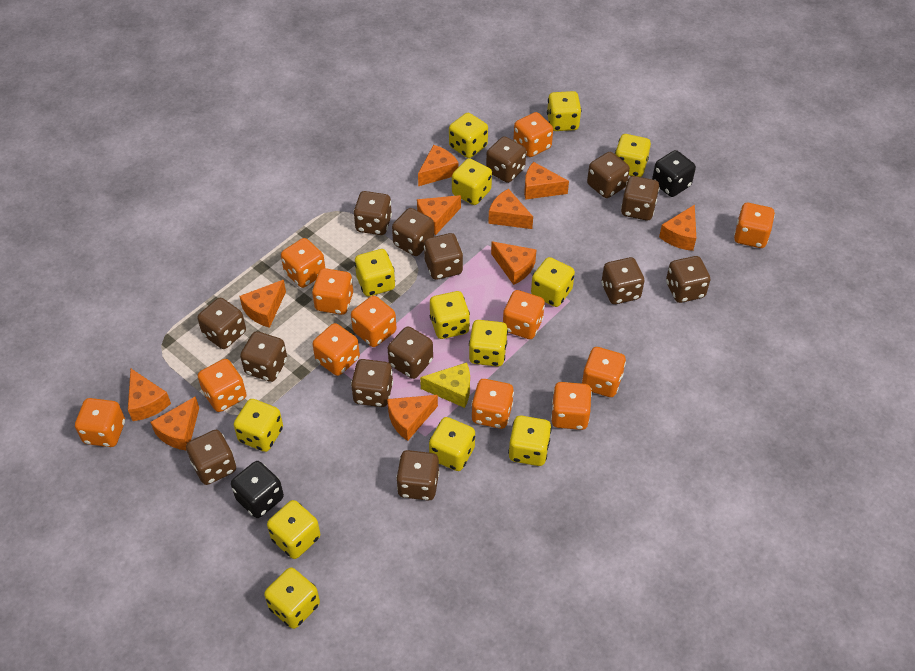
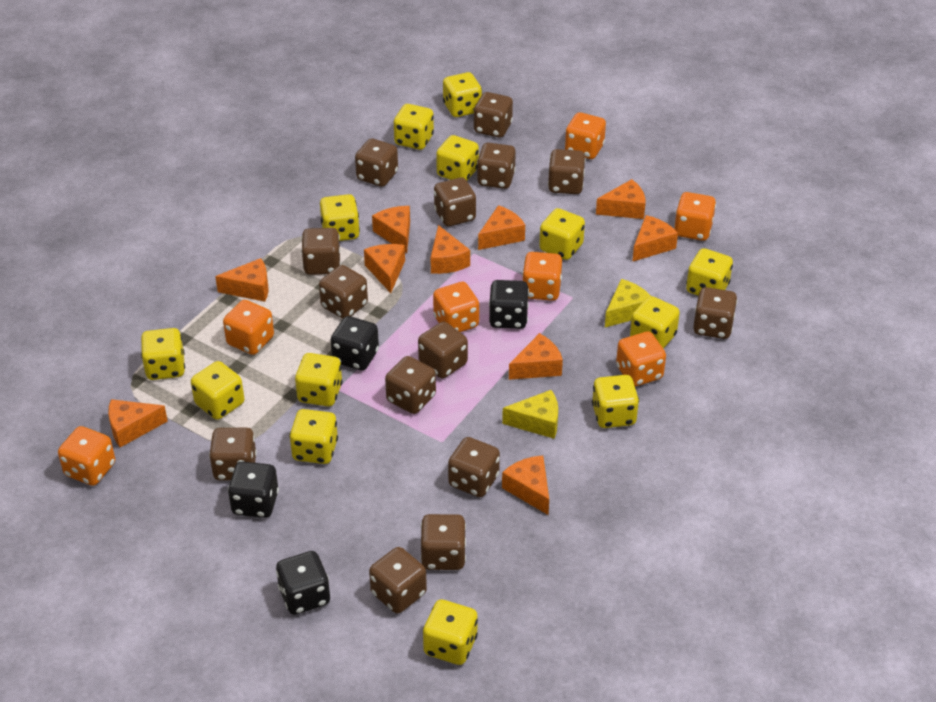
black dice: 2 -> 4
orange dice: 12 -> 7
yellow cheese: 1 -> 2

